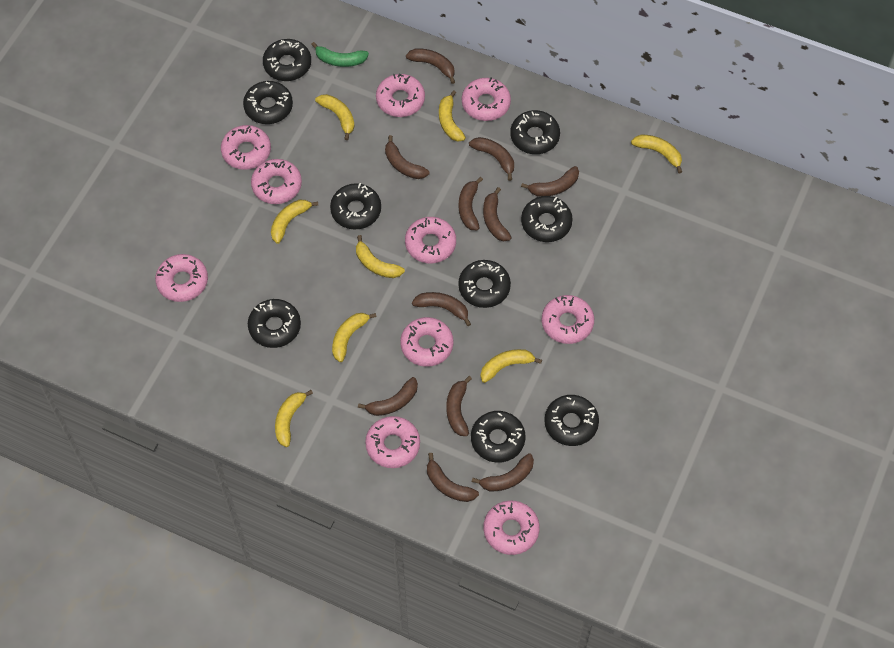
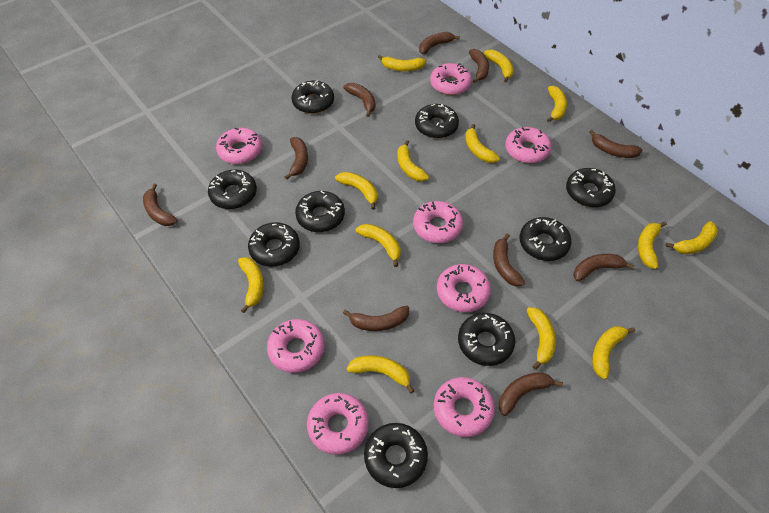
brown banana: 11 -> 10
green banana: 1 -> 0
pink donut: 10 -> 8
yellow banana: 8 -> 13

